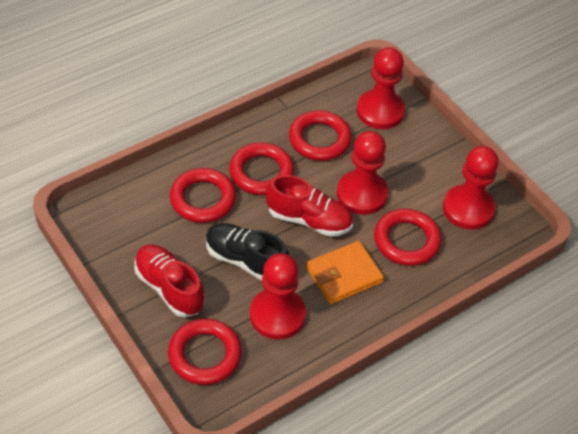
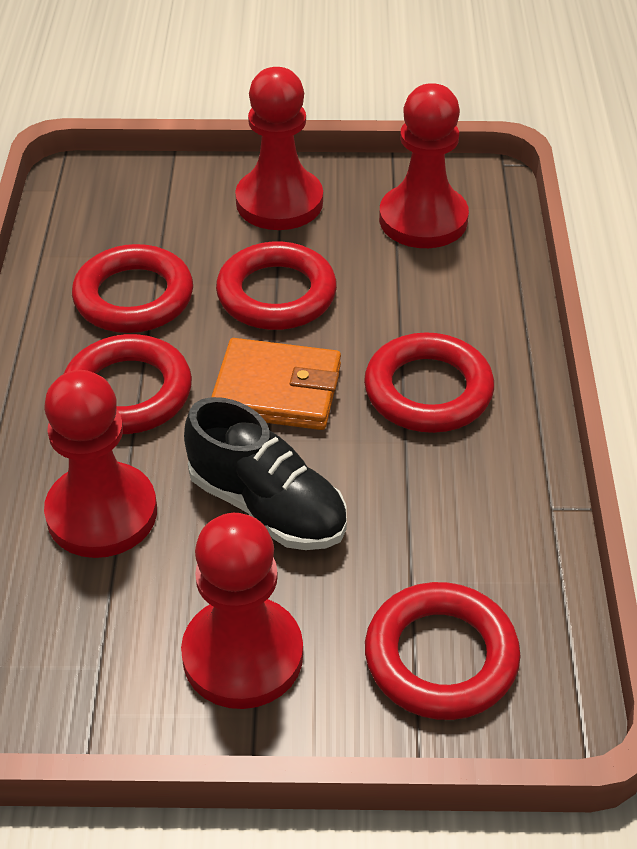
red shoe: 2 -> 0

